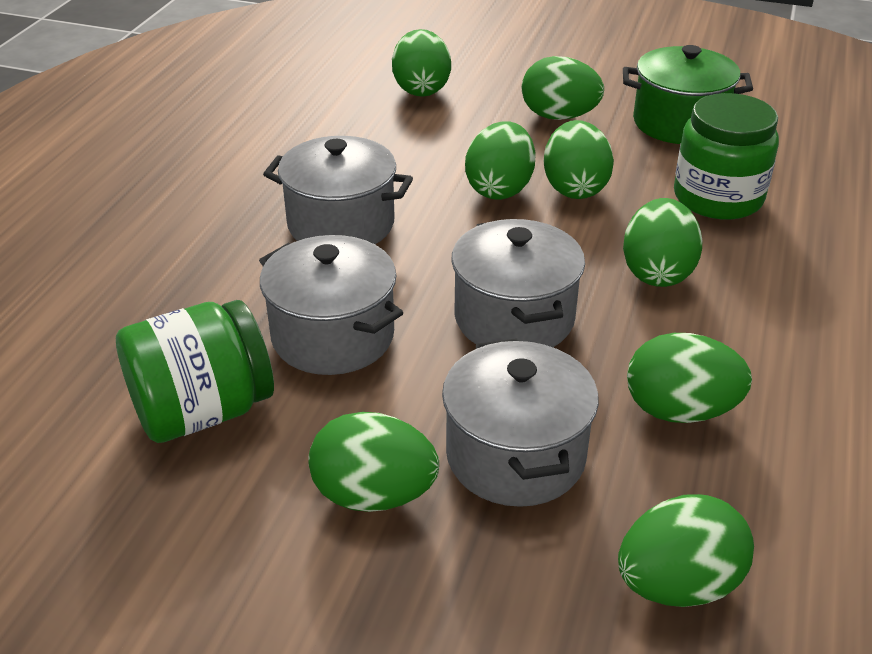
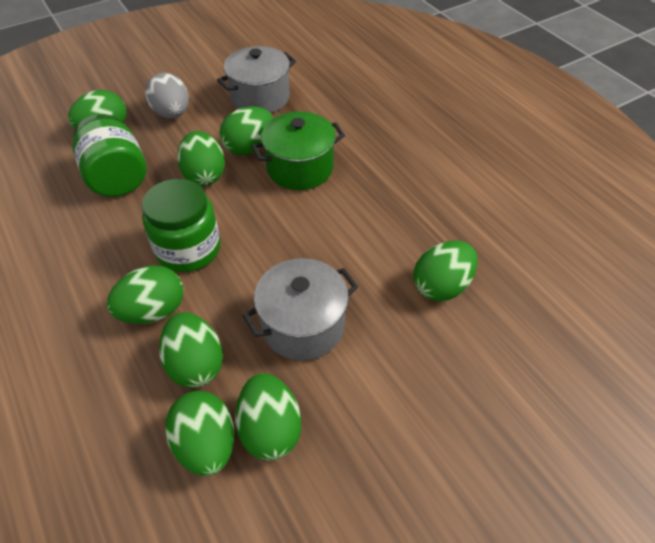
grey egg: 0 -> 1
grey pot: 4 -> 2

